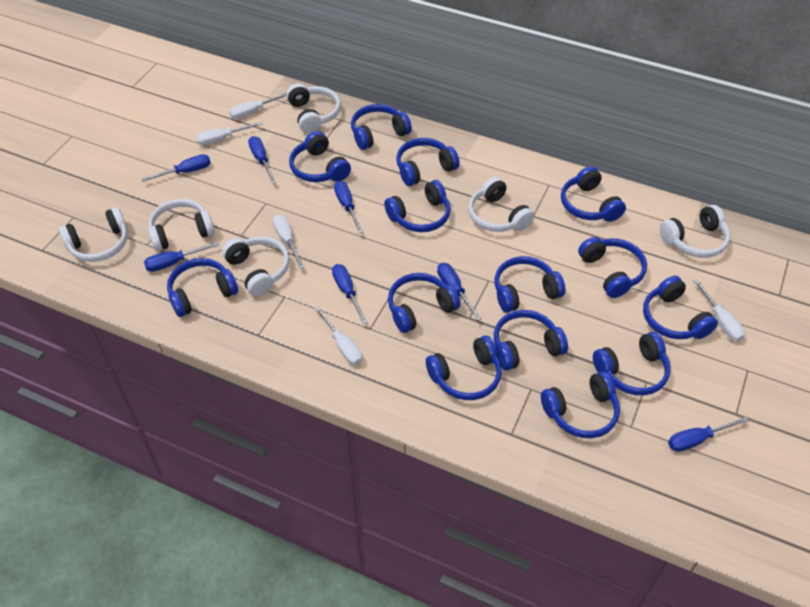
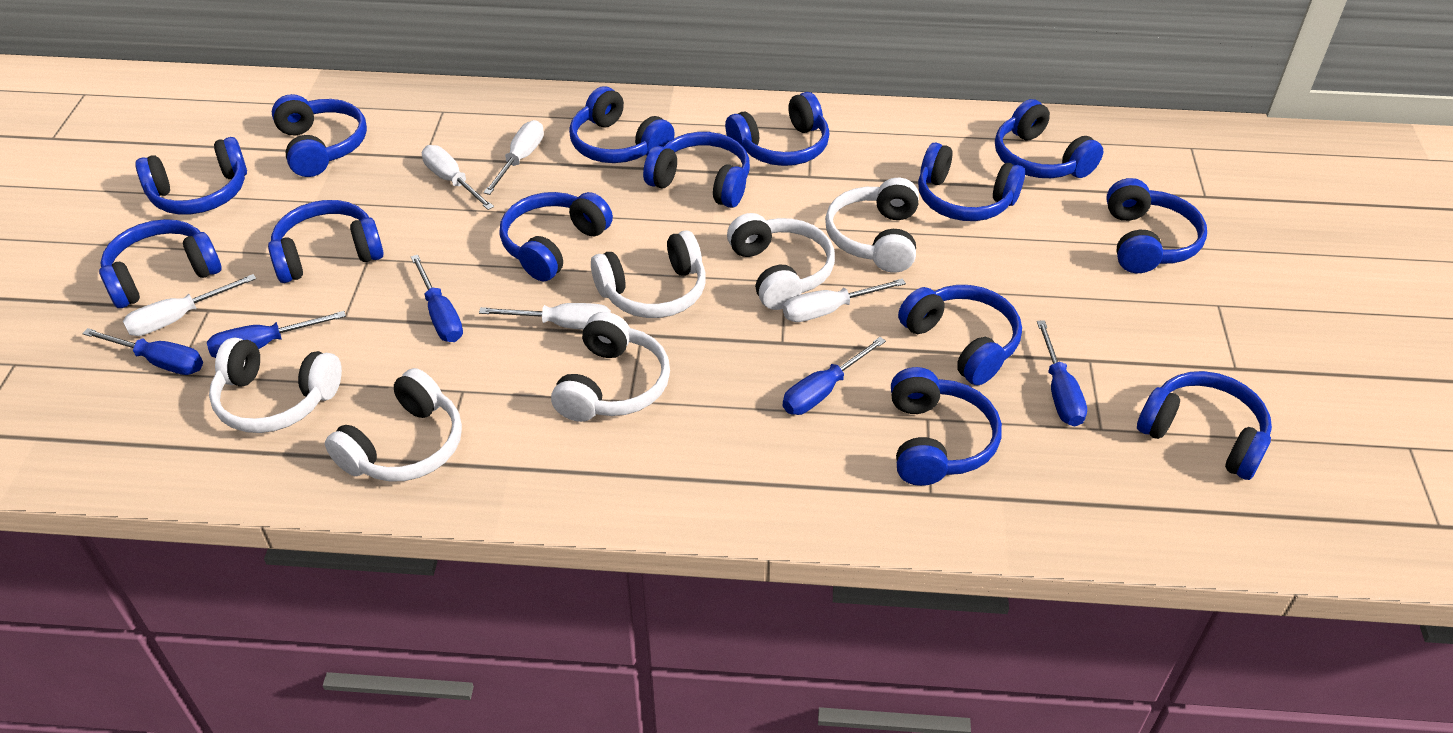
blue screwdriver: 7 -> 5

